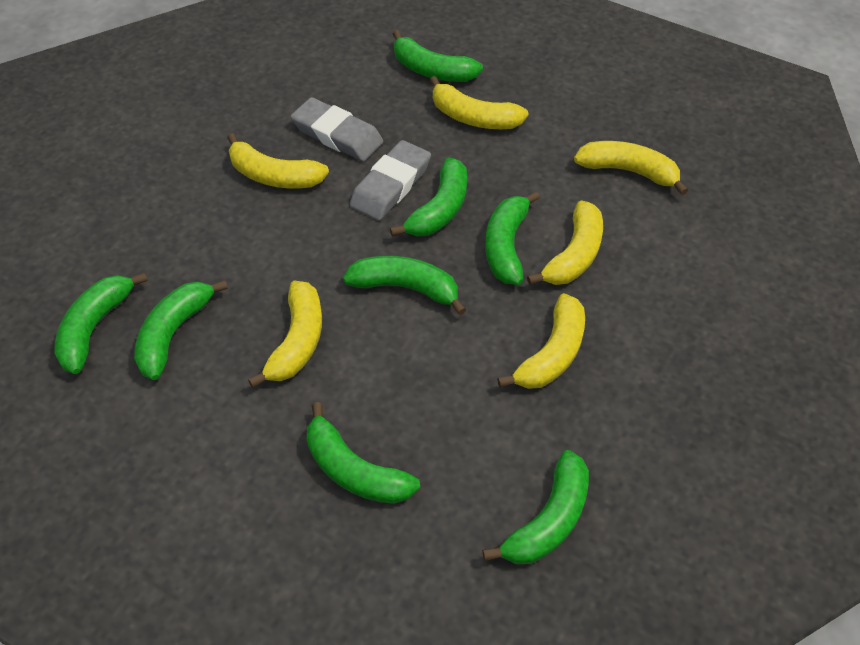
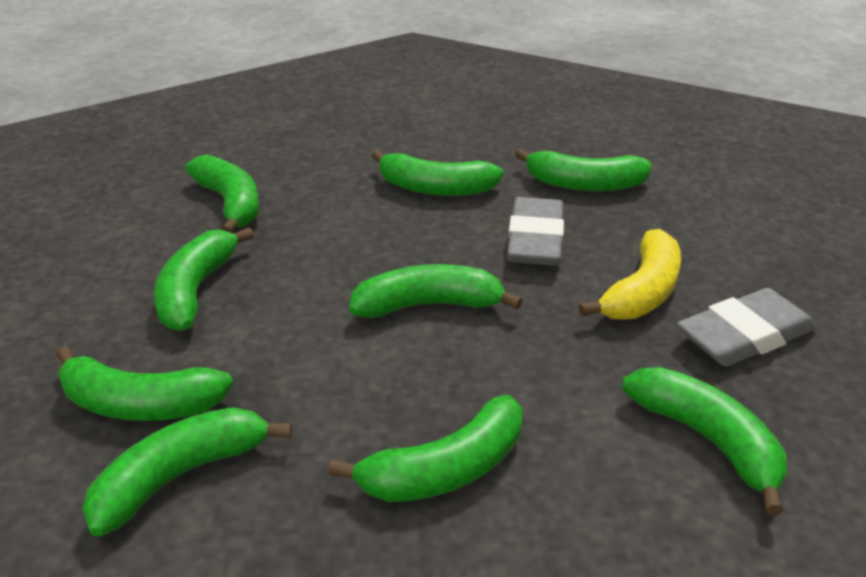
green banana: 8 -> 9
yellow banana: 6 -> 1

